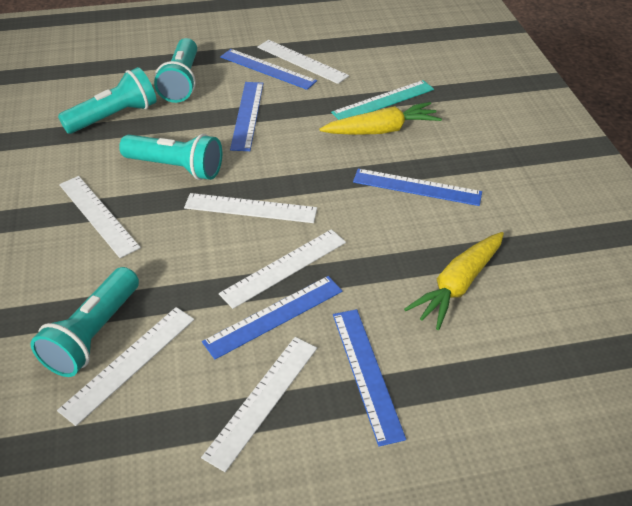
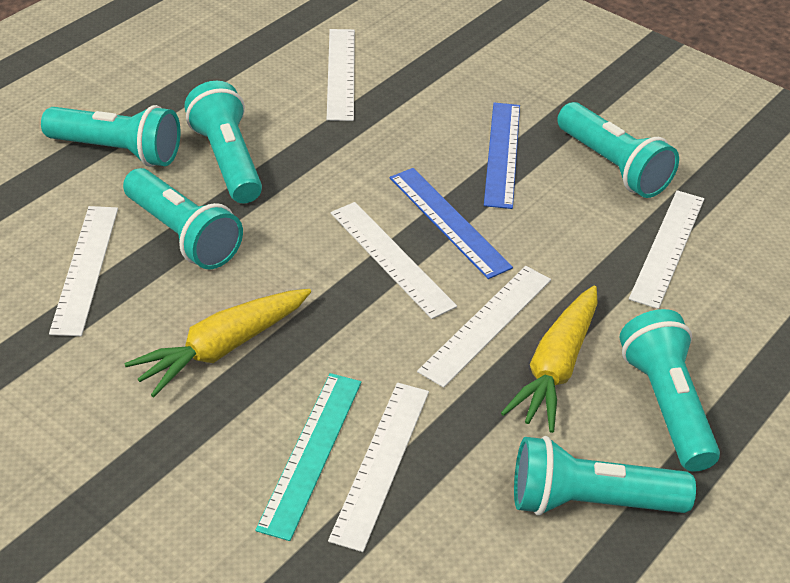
blue ruler: 5 -> 2
turquoise flashlight: 4 -> 6

